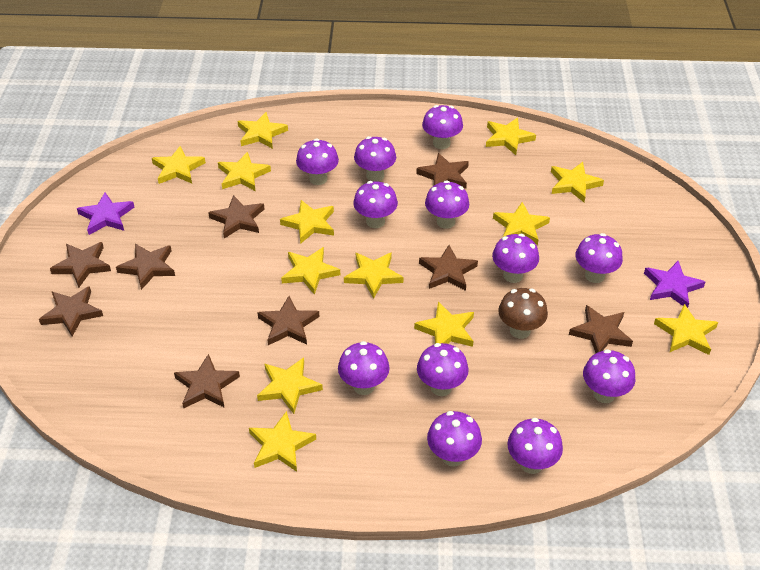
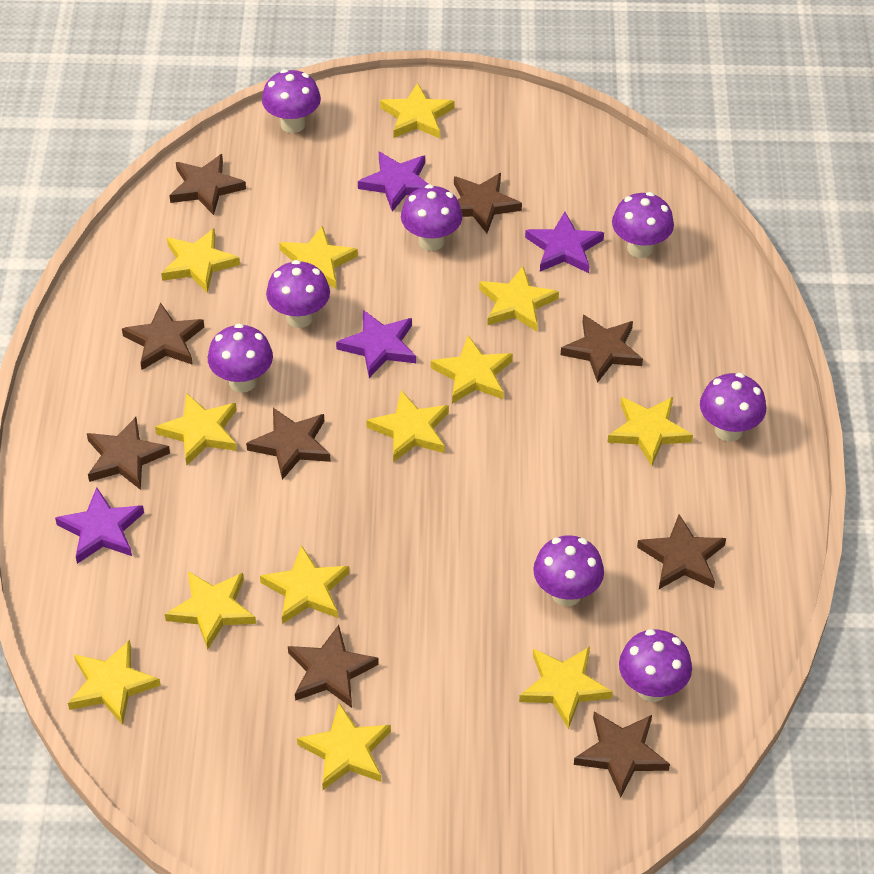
brown mushroom: 1 -> 0
purple mushroom: 12 -> 8
purple star: 2 -> 4

